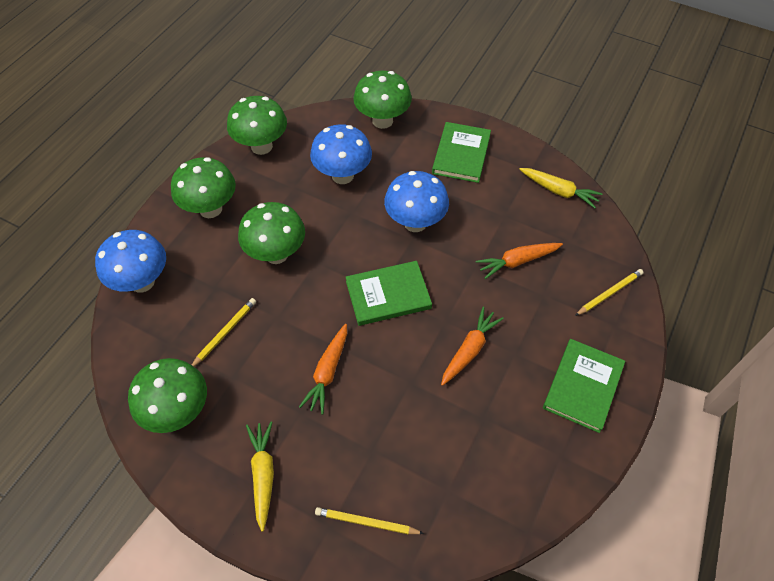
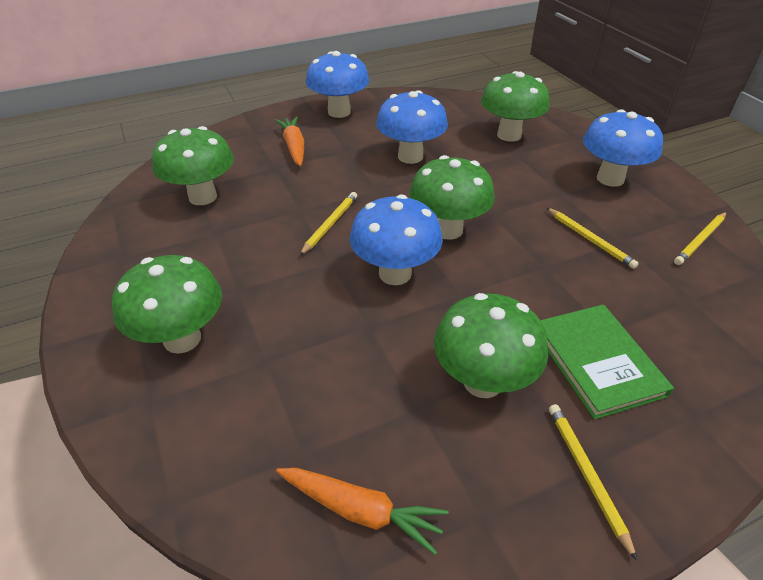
blue mushroom: 3 -> 4
green book: 3 -> 1
orange carrot: 3 -> 2
yellow carrot: 2 -> 0
yellow pencil: 3 -> 4

